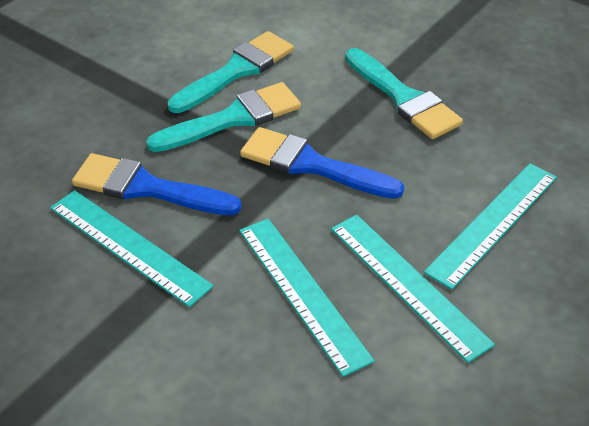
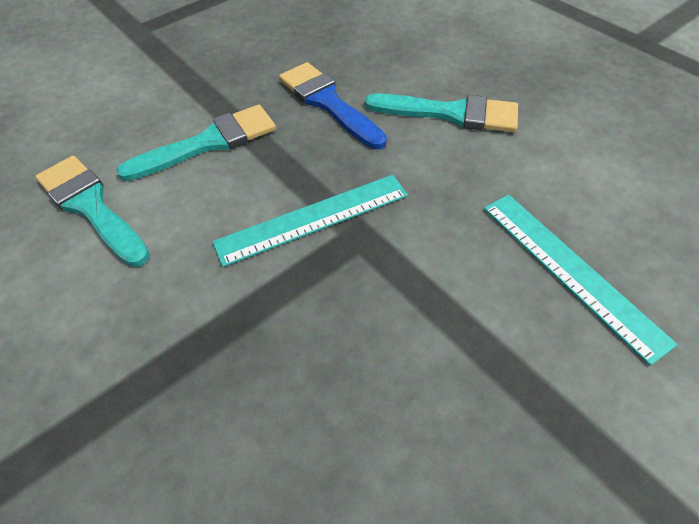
blue brush: 2 -> 1
turquoise ruler: 4 -> 2

